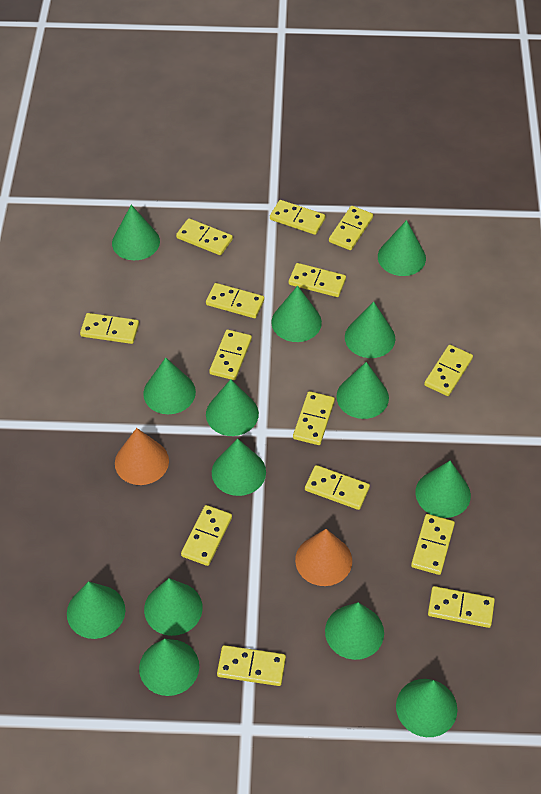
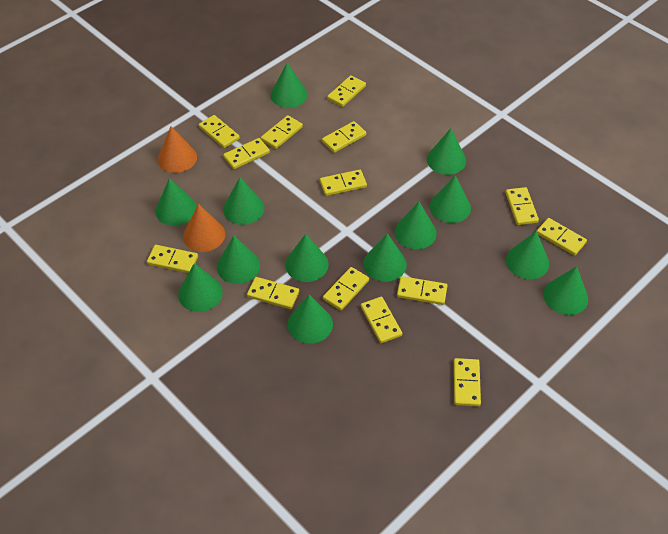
green cone: 14 -> 13

